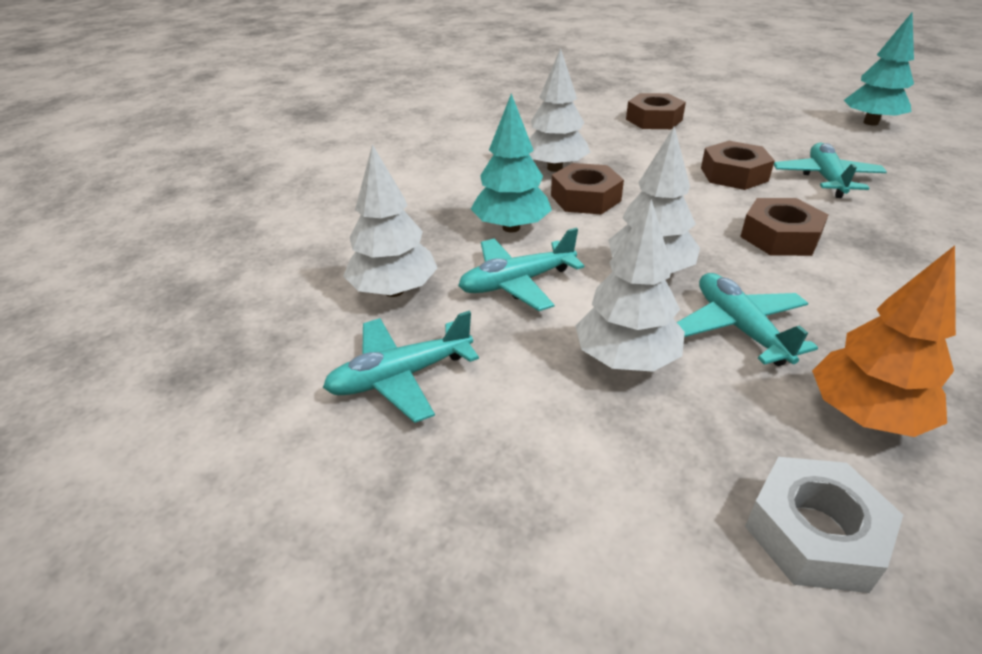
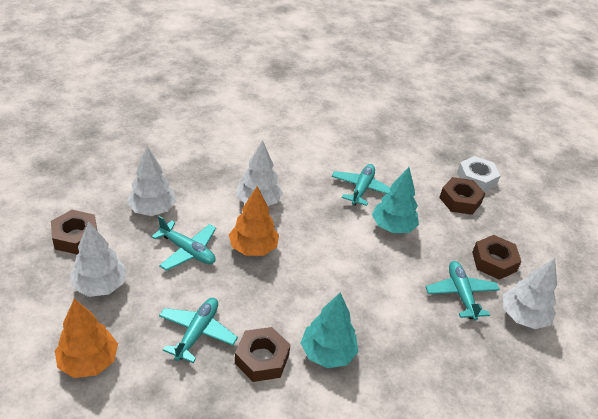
orange tree: 1 -> 2

